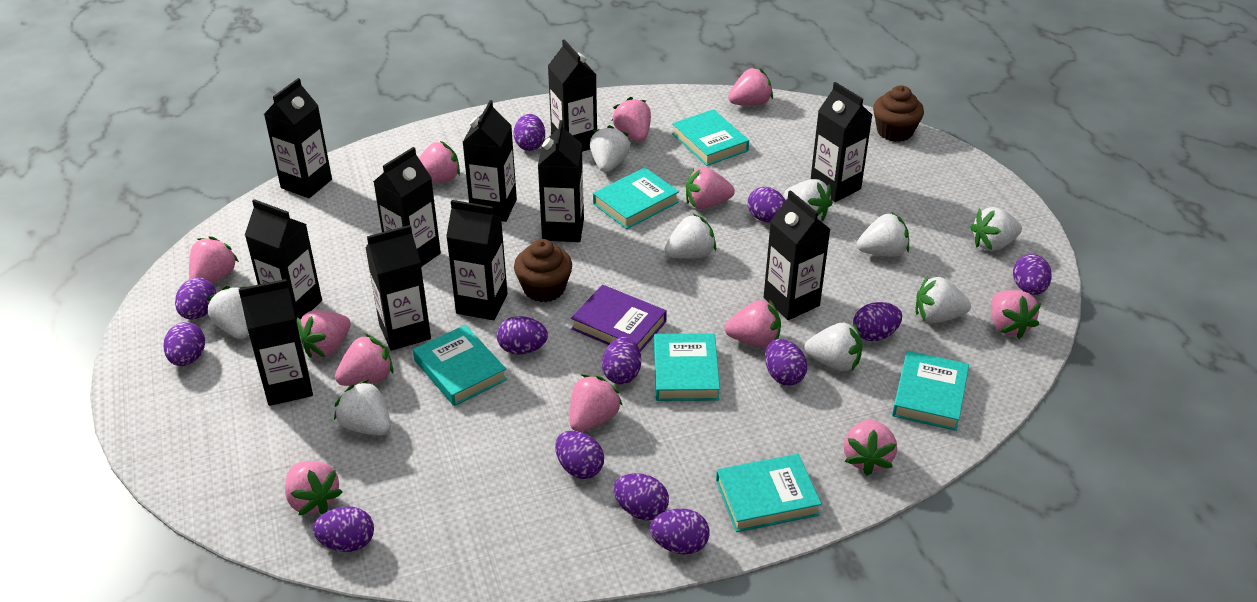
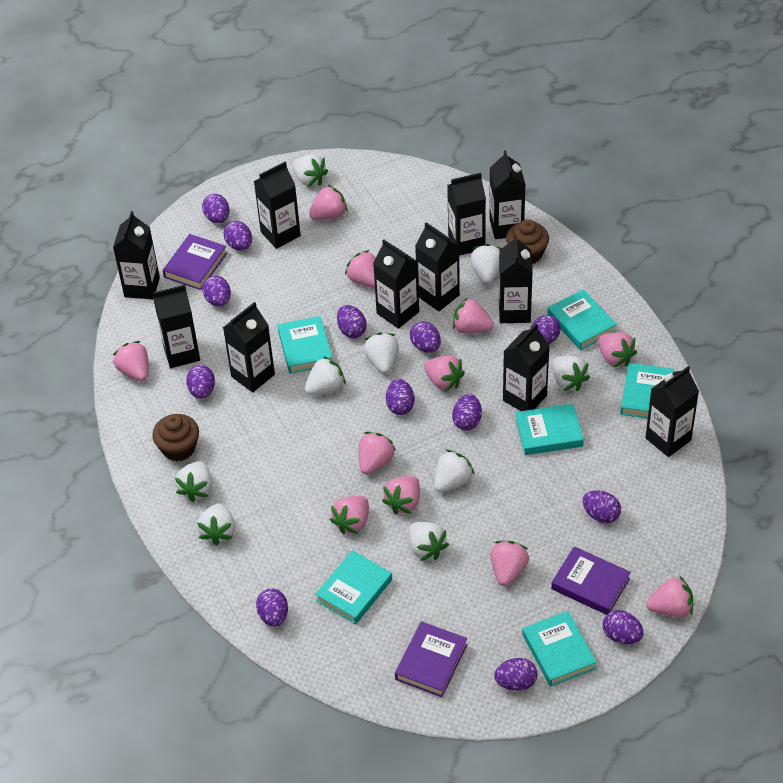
pink strawberry: 12 -> 11
purple book: 1 -> 3

